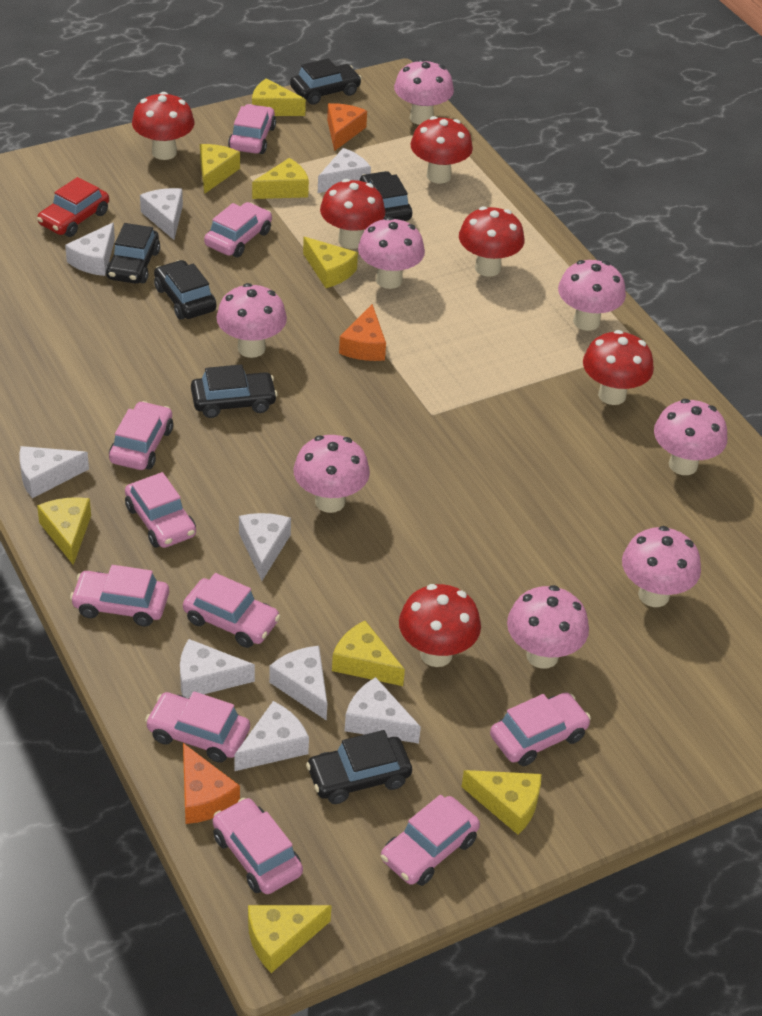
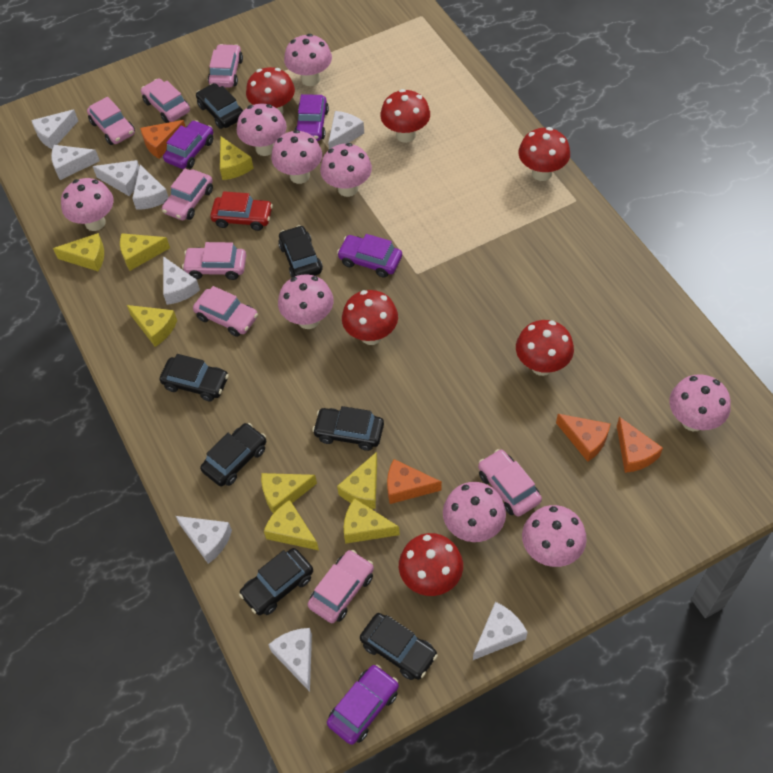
black car: 6 -> 7
orange cheese: 3 -> 4
pink car: 10 -> 8
pink mushroom: 8 -> 9
purple car: 0 -> 4

